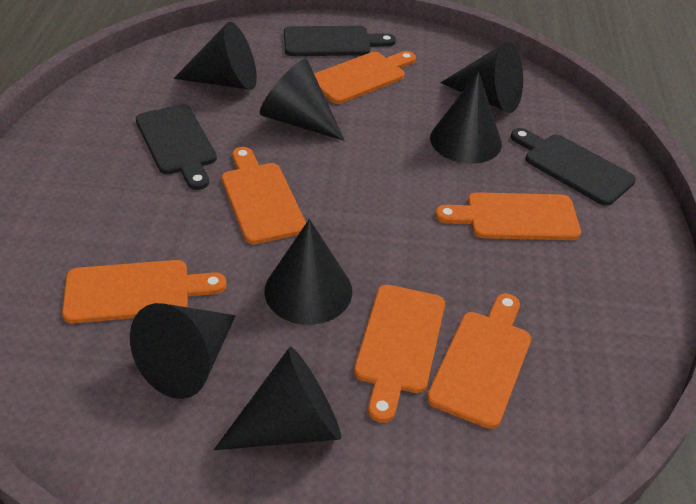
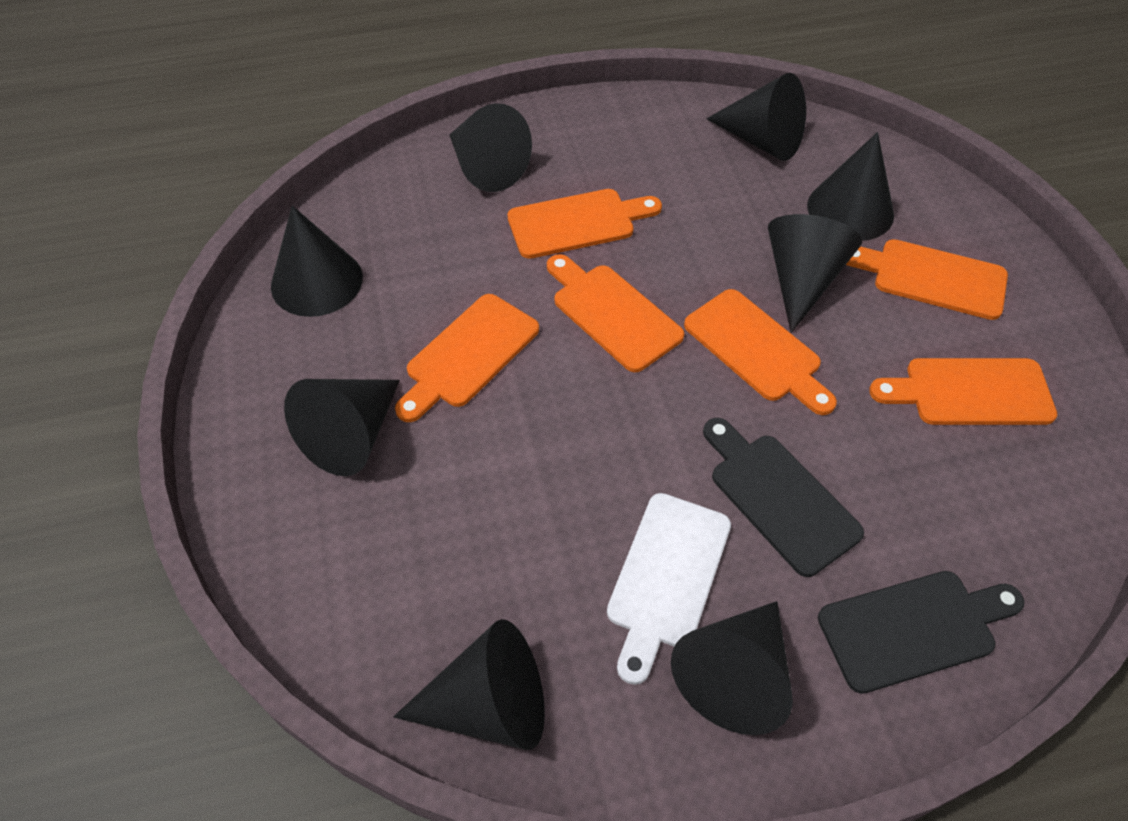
black cone: 7 -> 8
black cutting board: 3 -> 2
white cutting board: 0 -> 1

